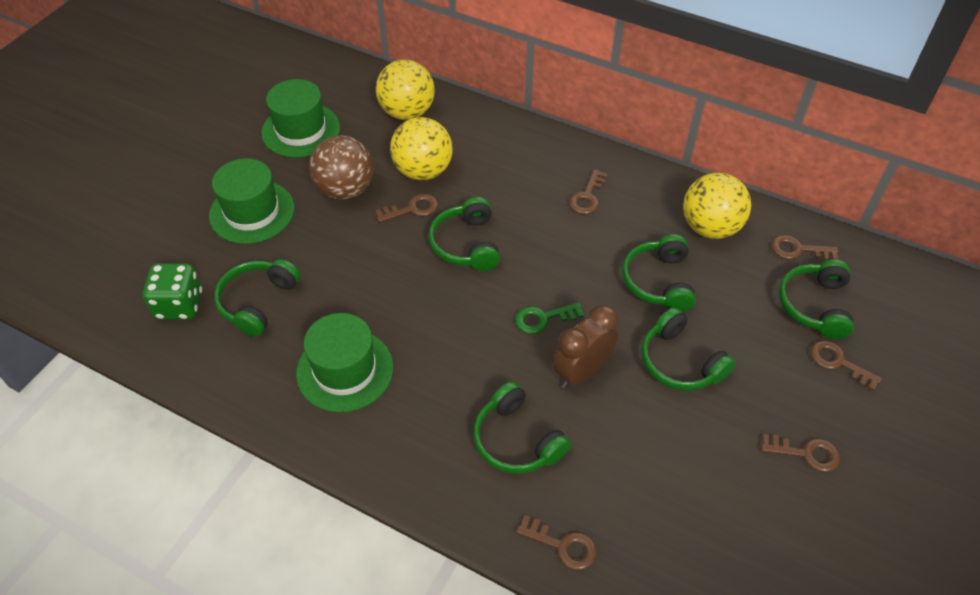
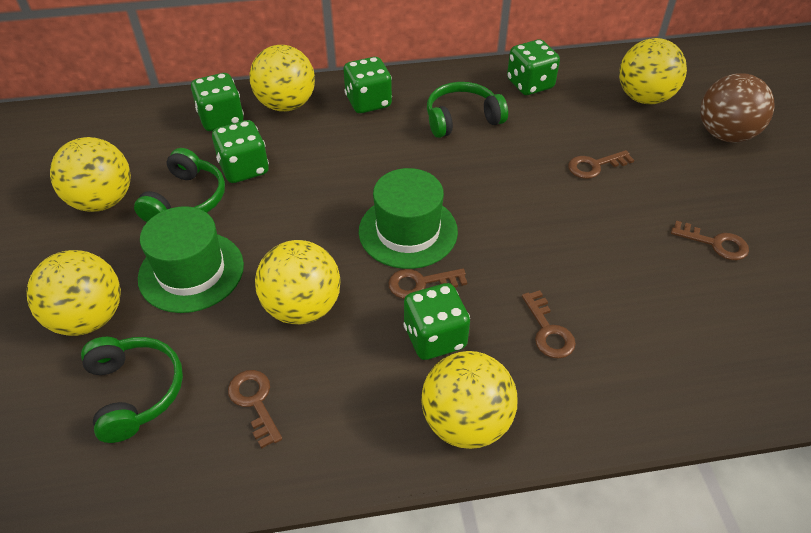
brown clock: 1 -> 0
brown key: 6 -> 5
green dice: 1 -> 5
green hat: 3 -> 2
green headphones: 6 -> 3
green key: 1 -> 0
yellow ball: 3 -> 6

